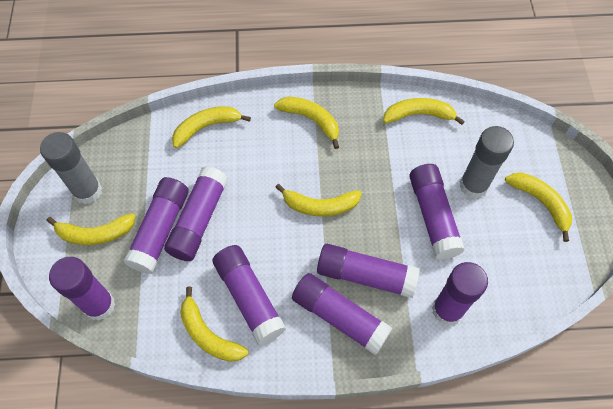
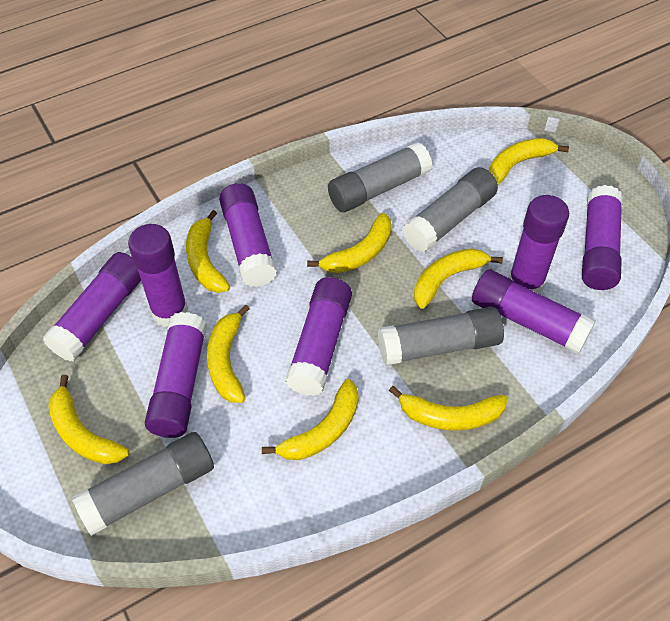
grey glue stick: 2 -> 4
yellow banana: 7 -> 8

